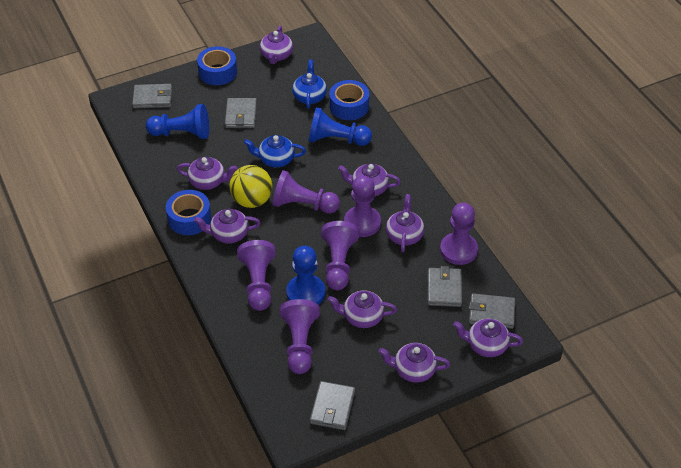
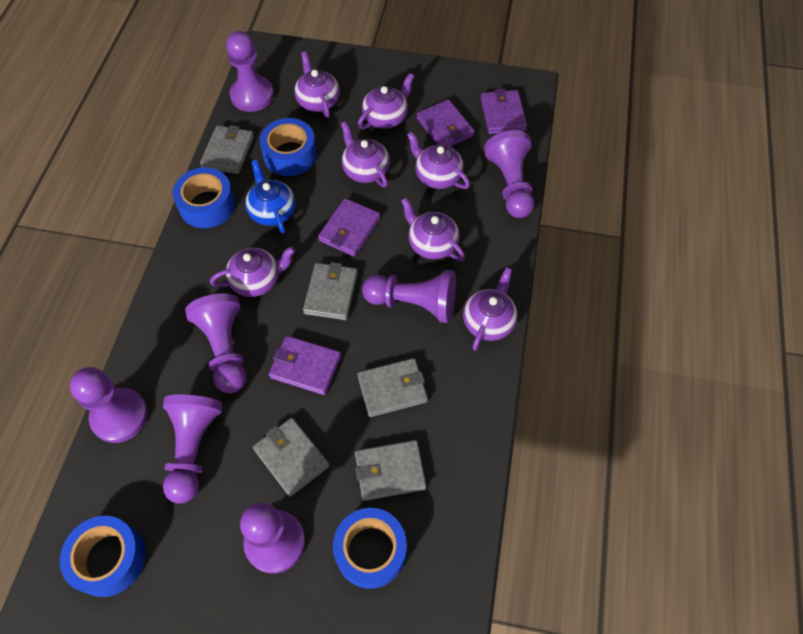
blue pawn: 3 -> 0
blue tape: 3 -> 4
blue teapot: 2 -> 1
purple pawn: 6 -> 7
purple teapot: 8 -> 7
purple wallet: 0 -> 4
yellow ball: 1 -> 0

